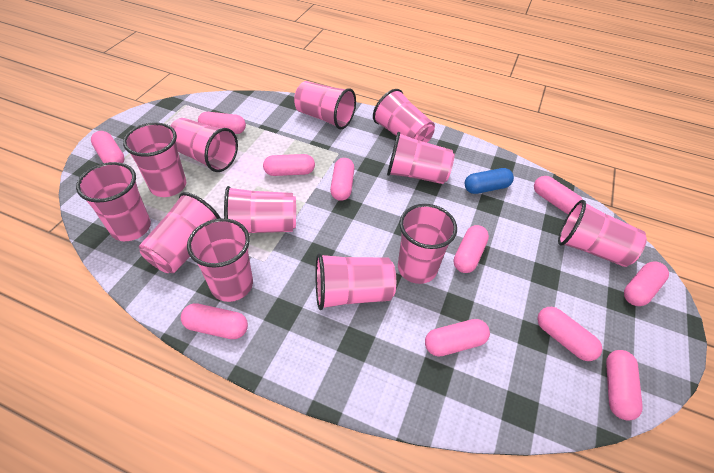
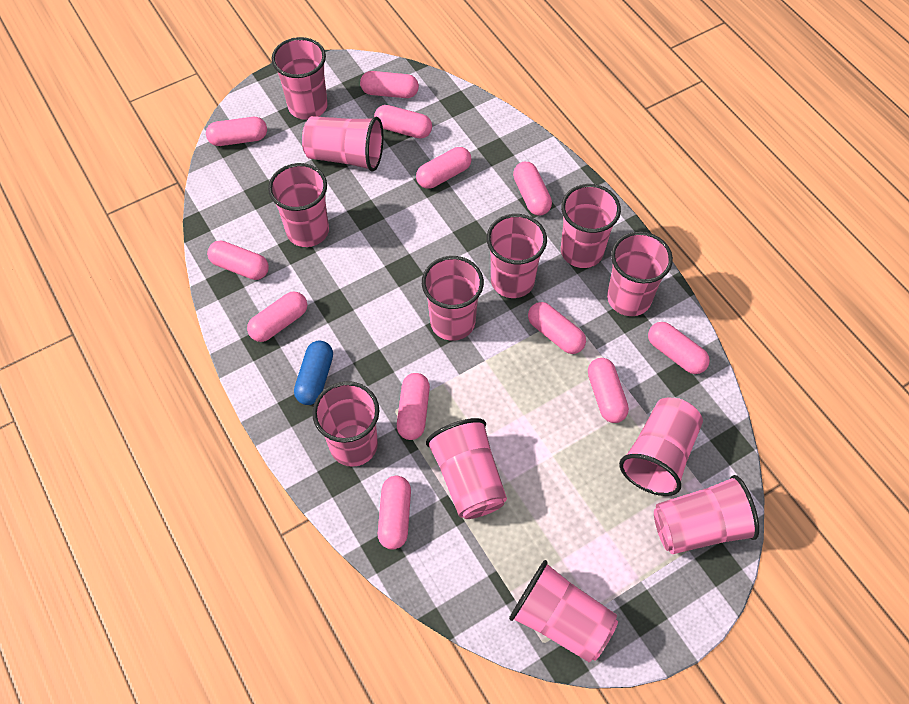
pink capsule: 11 -> 12

